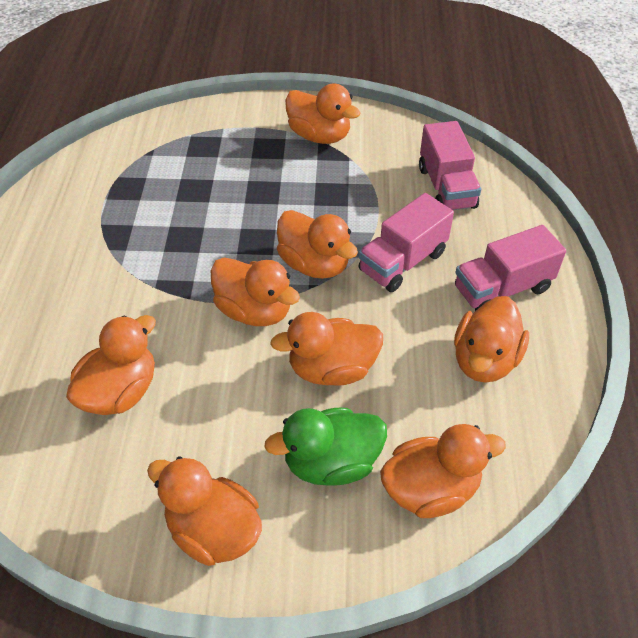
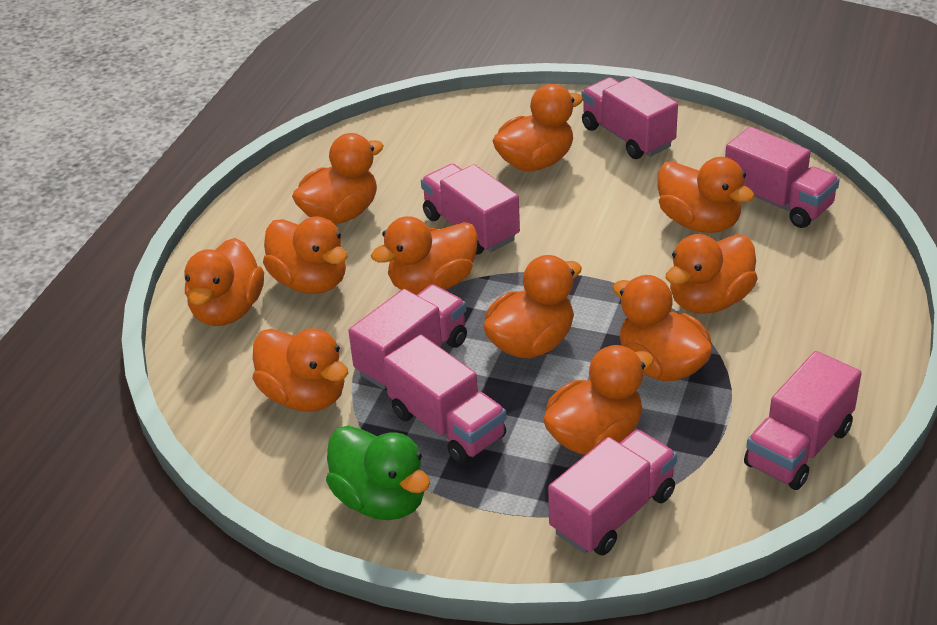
orange duck: 8 -> 11
pink truck: 3 -> 7

